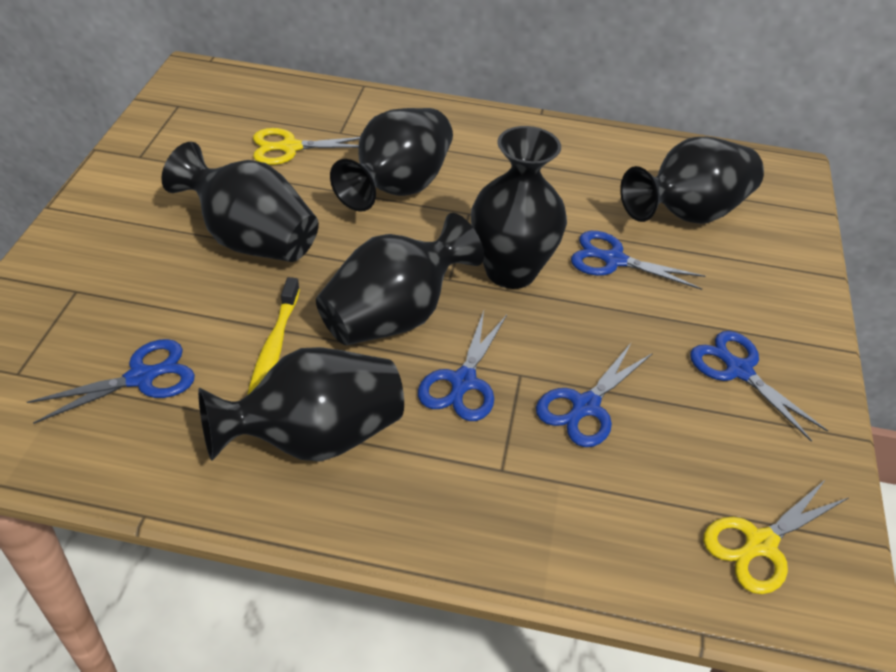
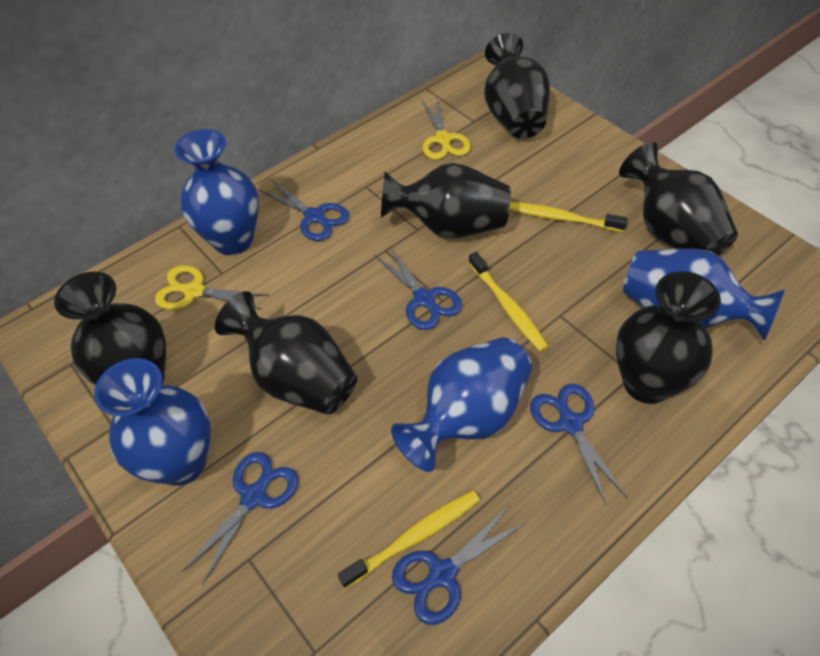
blue vase: 0 -> 4
yellow toothbrush: 1 -> 3

